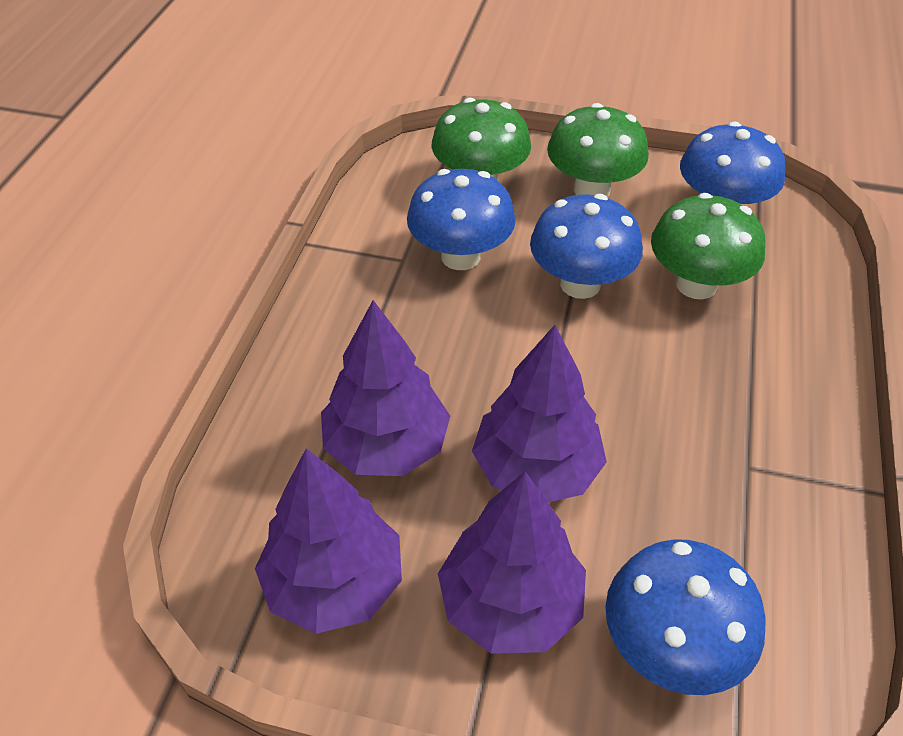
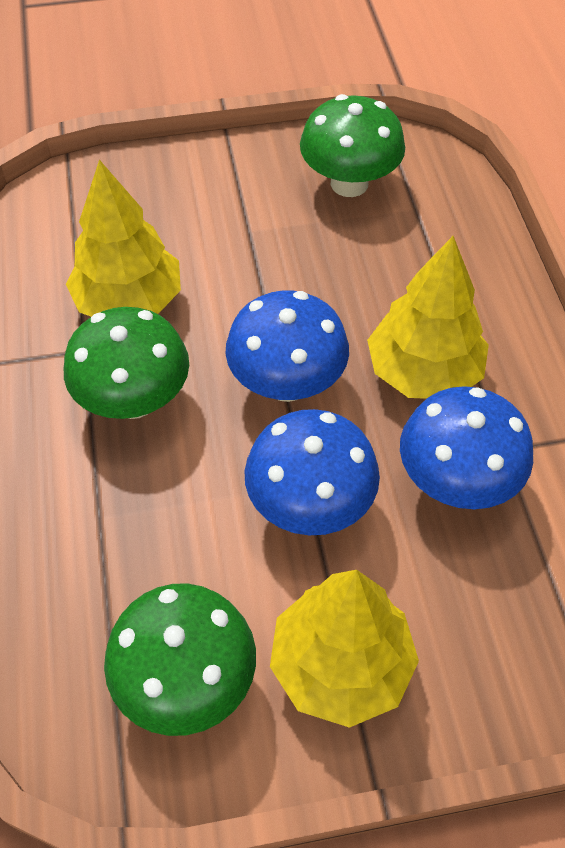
blue mushroom: 4 -> 3
purple tree: 4 -> 0
yellow tree: 0 -> 3

